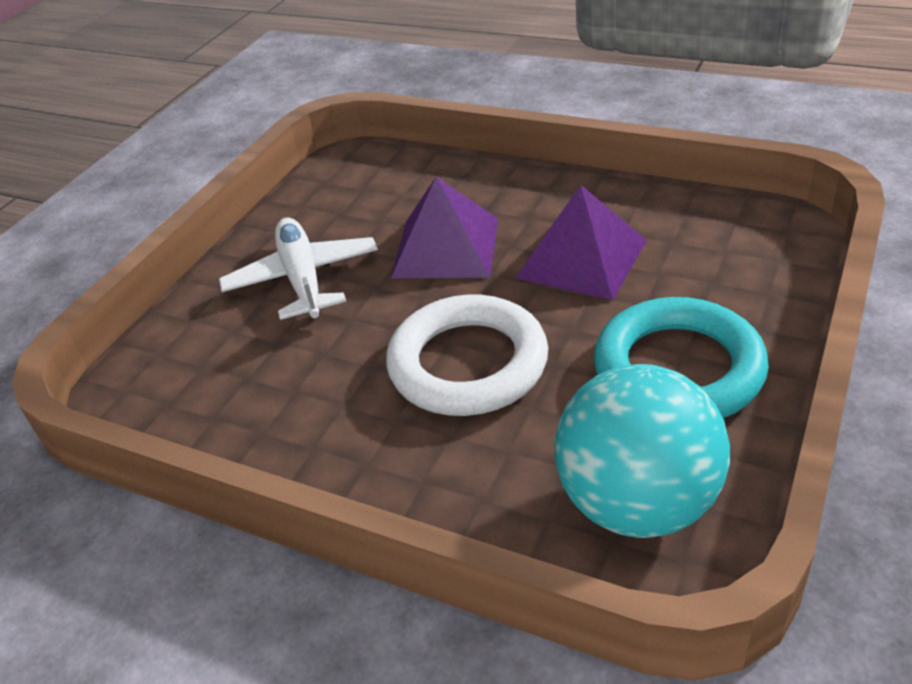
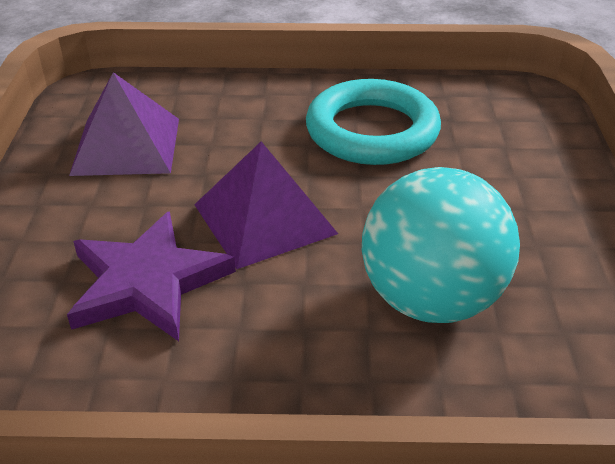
purple star: 0 -> 1
white plane: 1 -> 0
white ring: 1 -> 0

